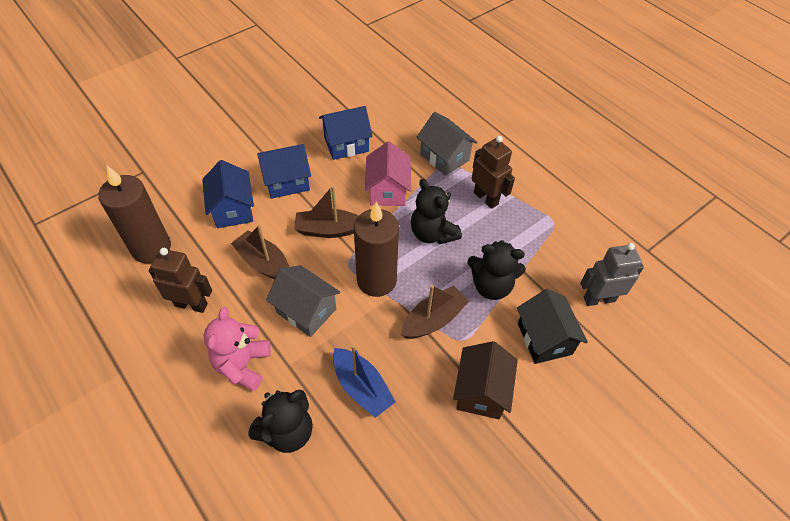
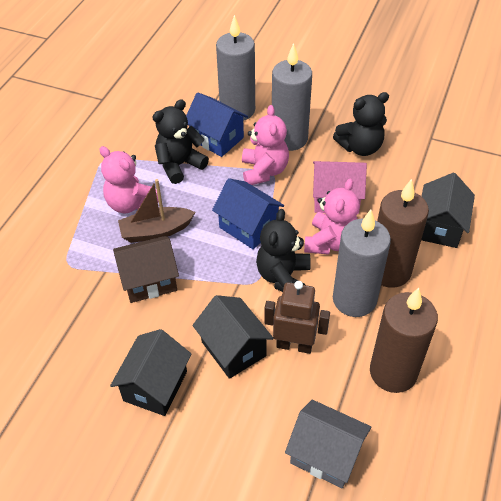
black house: 1 -> 3
blue boat: 1 -> 0
blue house: 3 -> 2
brown boat: 3 -> 1
brown robot: 2 -> 1
grey candle: 0 -> 3
grey house: 2 -> 1
grey robot: 1 -> 0
pink teddy bear: 1 -> 3

